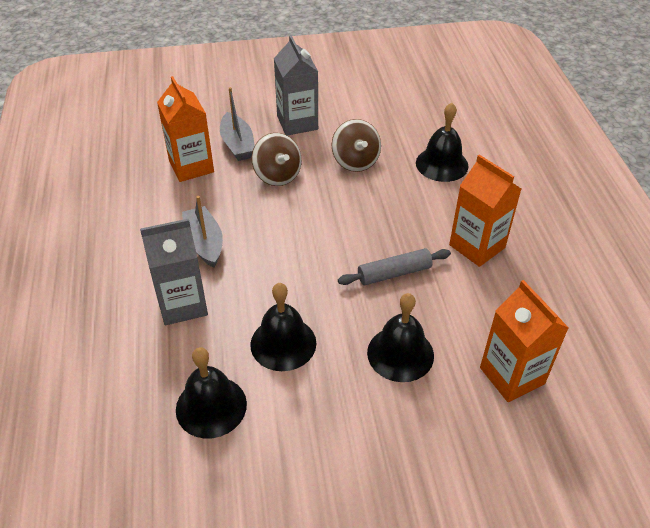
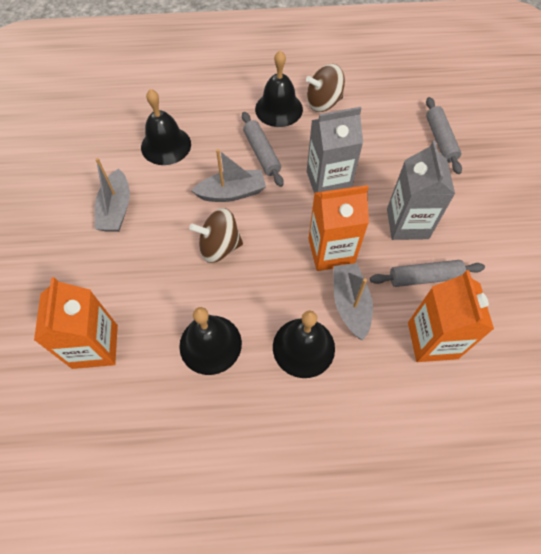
grey boat: 2 -> 3
grey rolling pin: 1 -> 3

